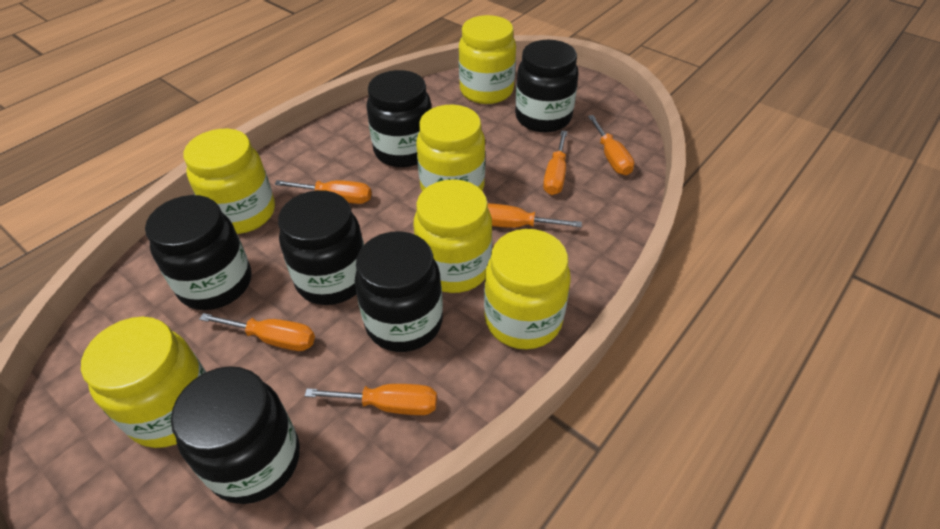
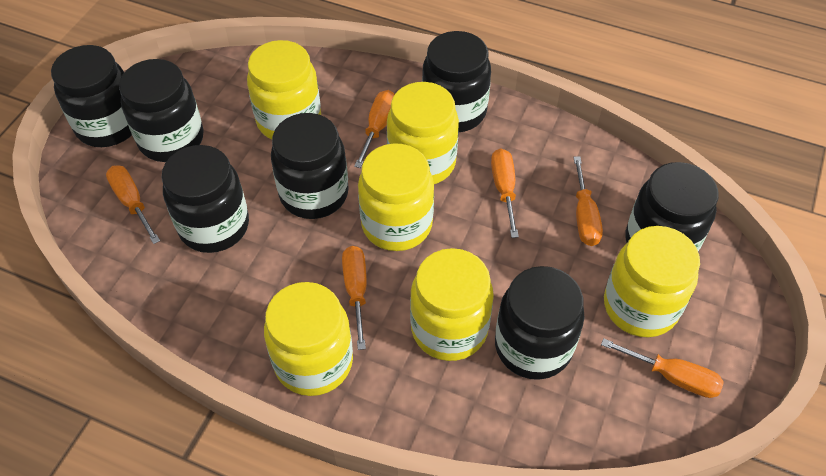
black jar: 6 -> 7

